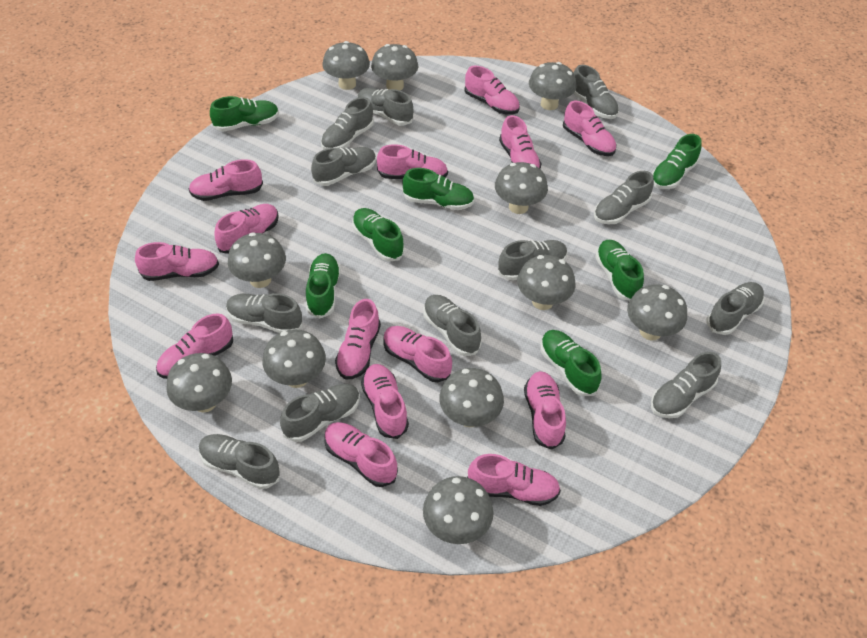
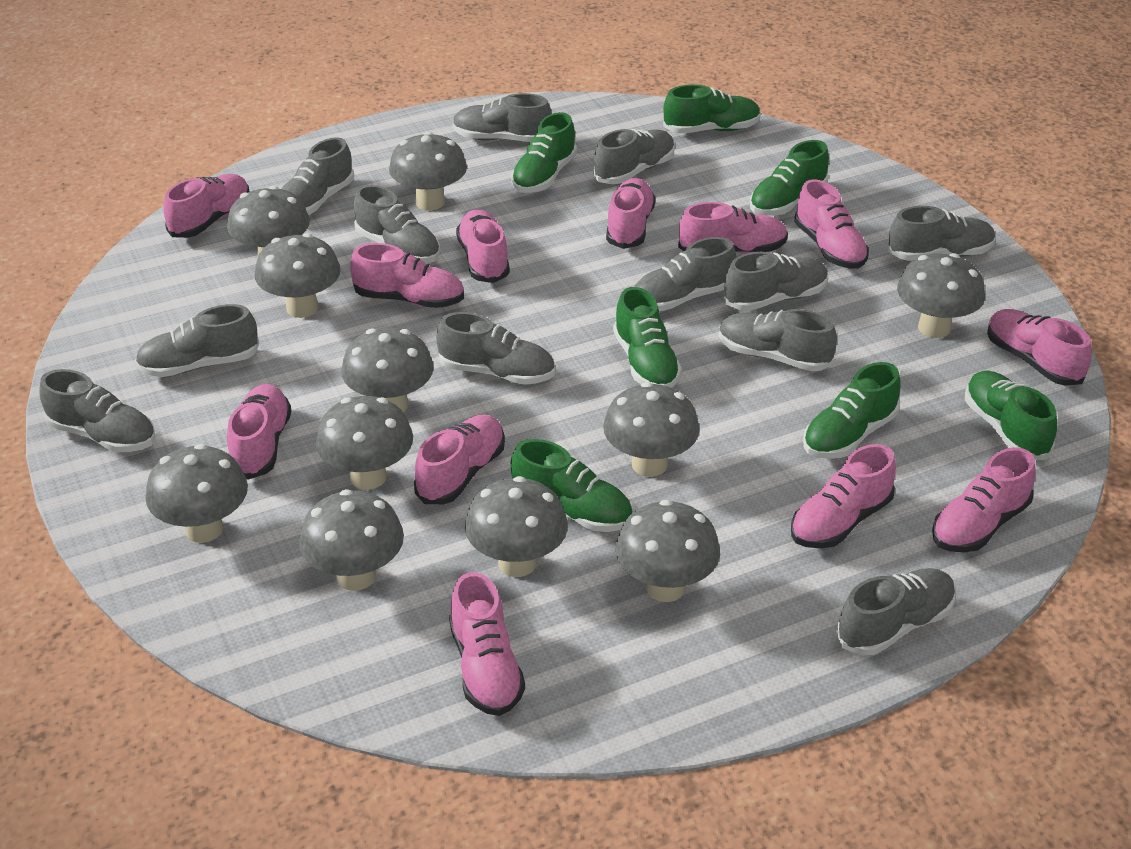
pink shoe: 14 -> 12

